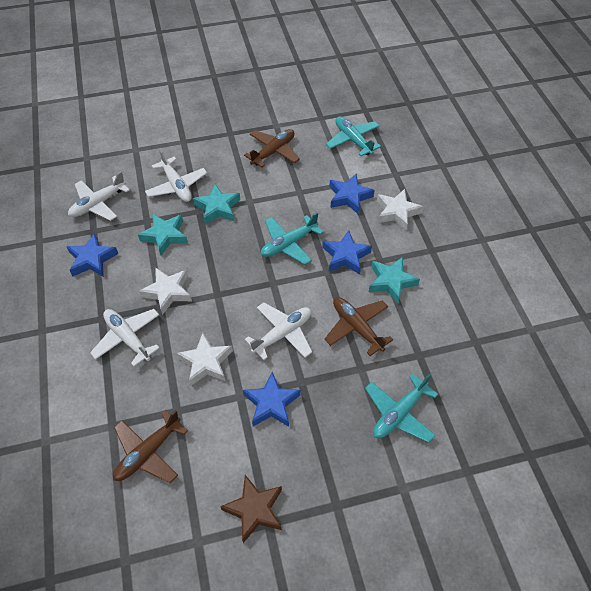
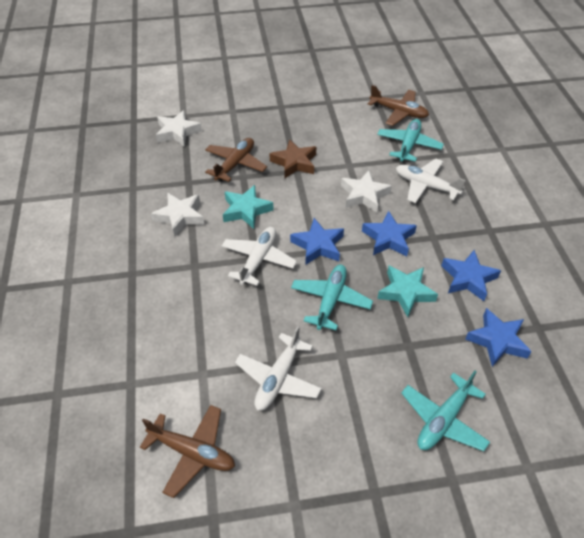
turquoise star: 3 -> 2
white plane: 4 -> 3

